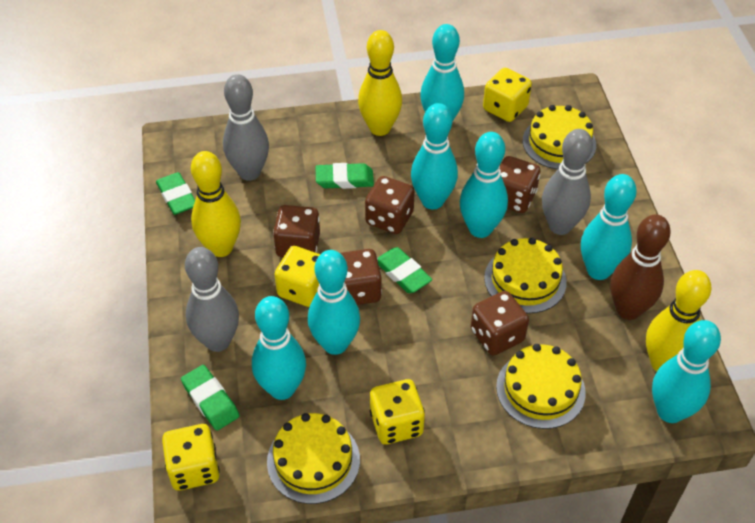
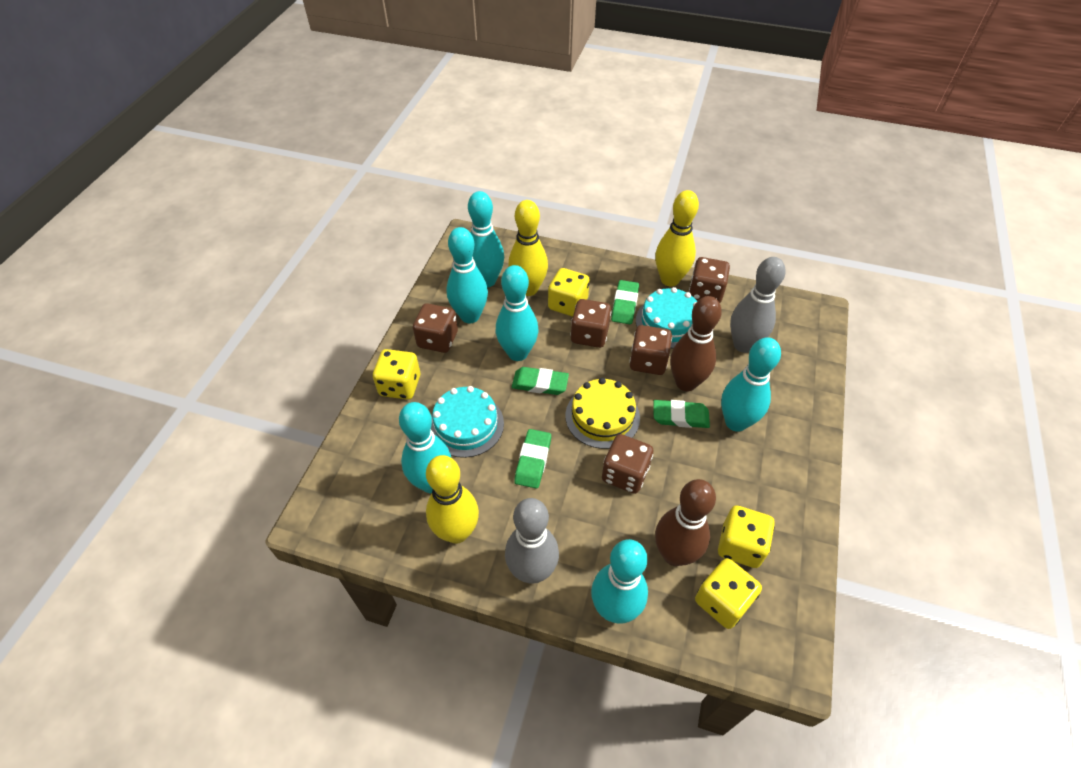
brown bowling pin: 1 -> 2
grey bowling pin: 3 -> 2
turquoise bowling pin: 7 -> 6
turquoise cake: 0 -> 2
yellow cake: 4 -> 1

